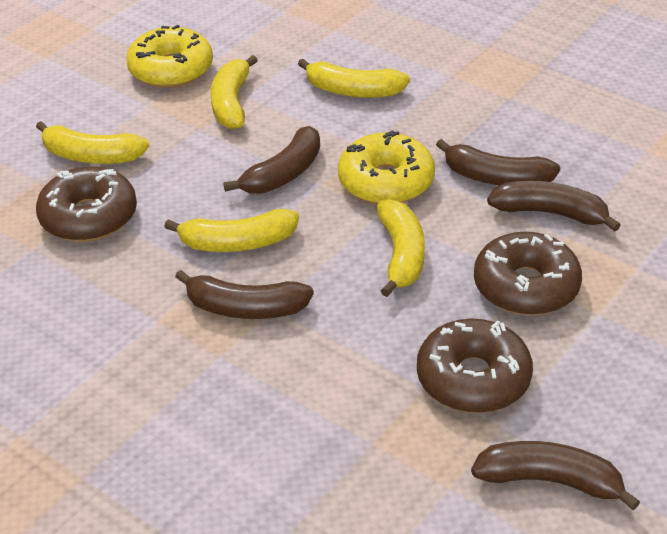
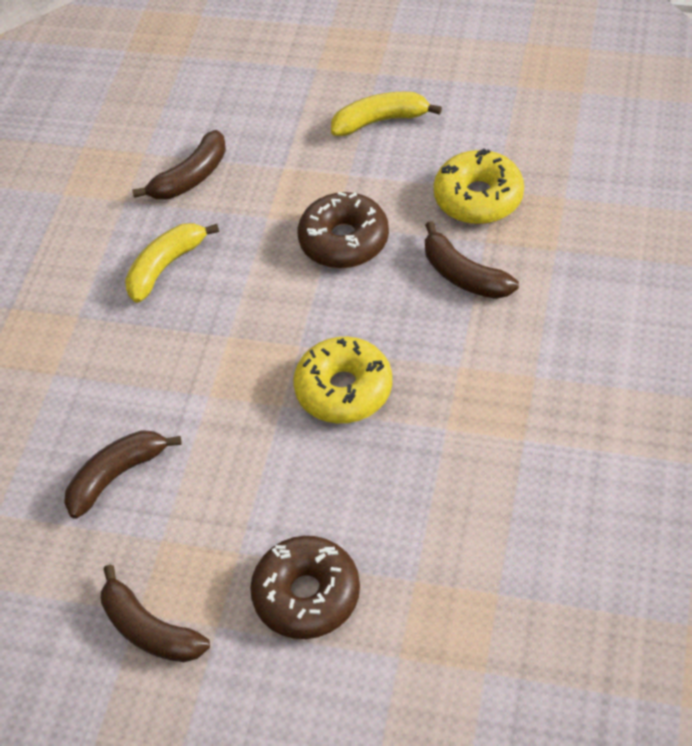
brown banana: 5 -> 4
brown donut: 3 -> 2
yellow banana: 5 -> 2

